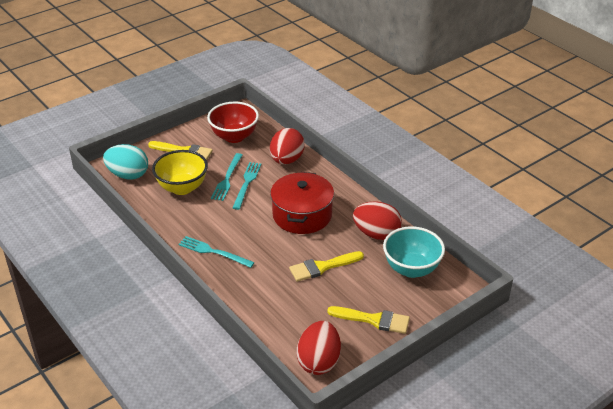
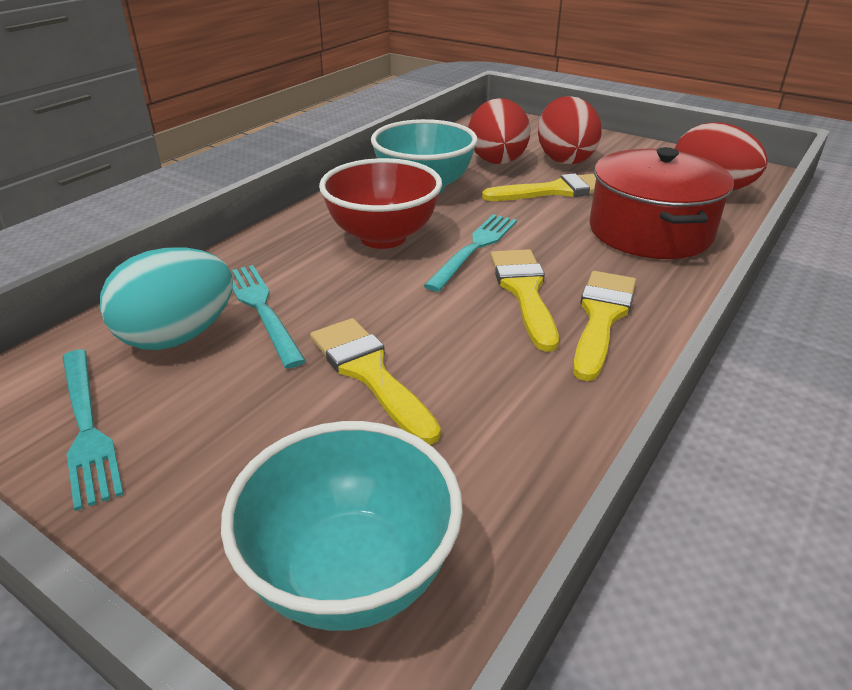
turquoise bowl: 1 -> 2
yellow bowl: 1 -> 0
yellow brush: 3 -> 4

